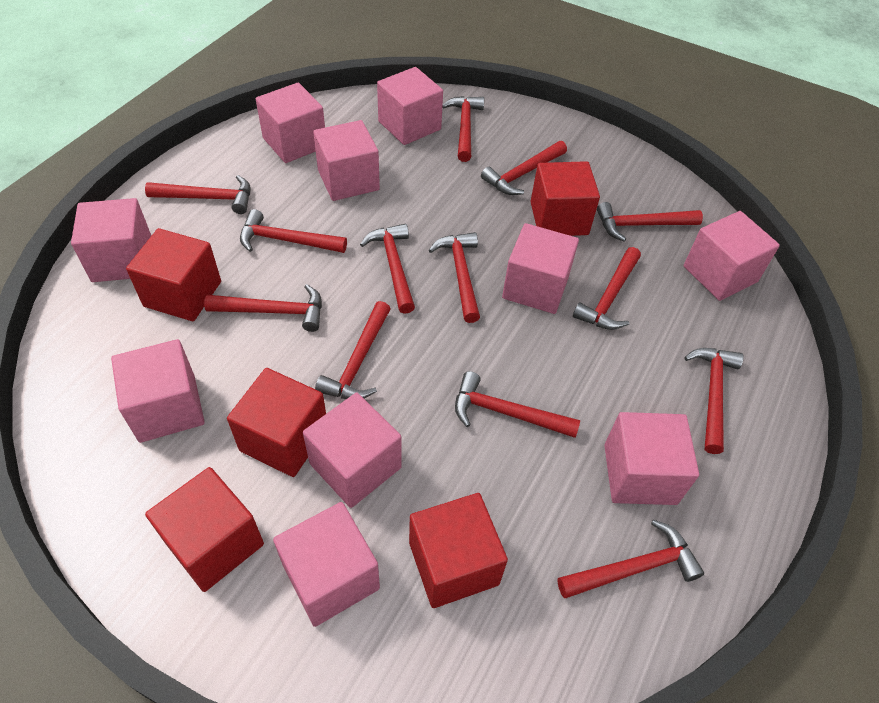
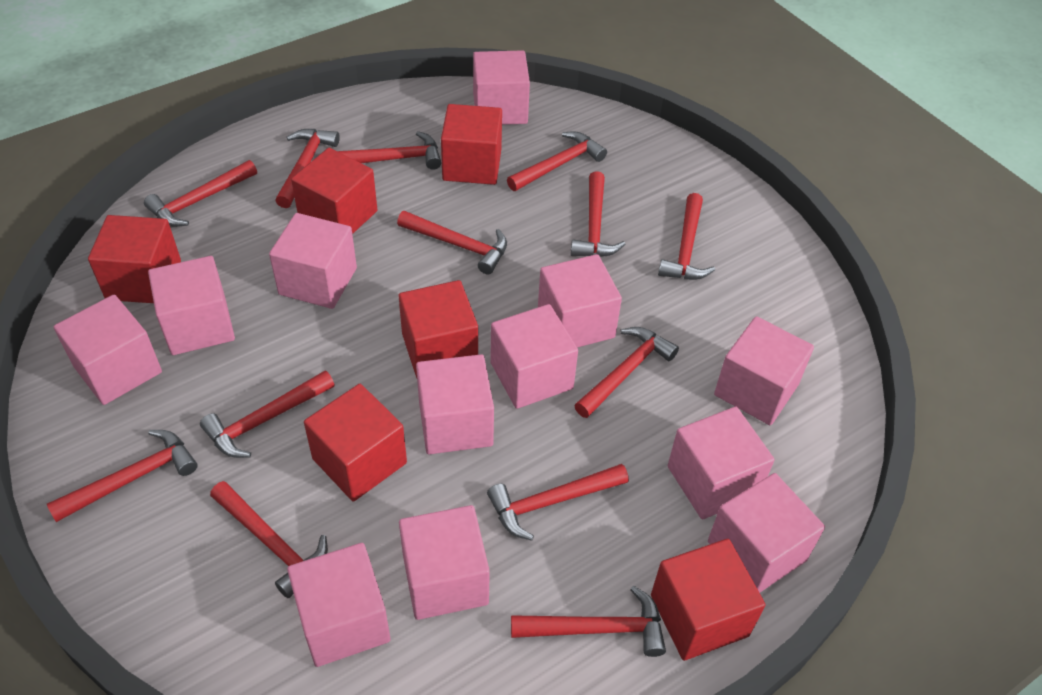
pink cube: 10 -> 12
red cube: 5 -> 6

